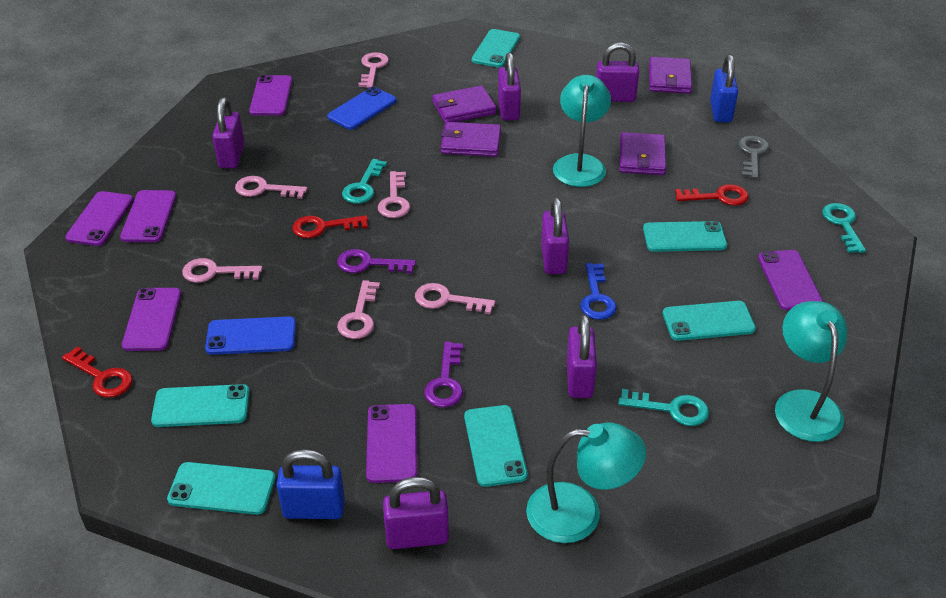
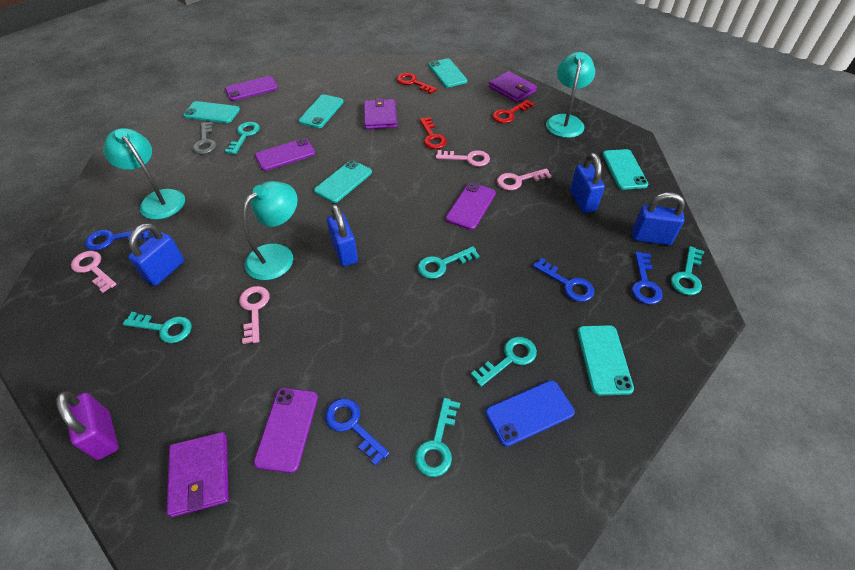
blue key: 1 -> 4
blue padlock: 2 -> 4
blue phone: 2 -> 1
pink key: 6 -> 4
purple key: 2 -> 0
purple padlock: 6 -> 1
purple phone: 6 -> 4
purple wallet: 4 -> 3
turquoise key: 3 -> 6

